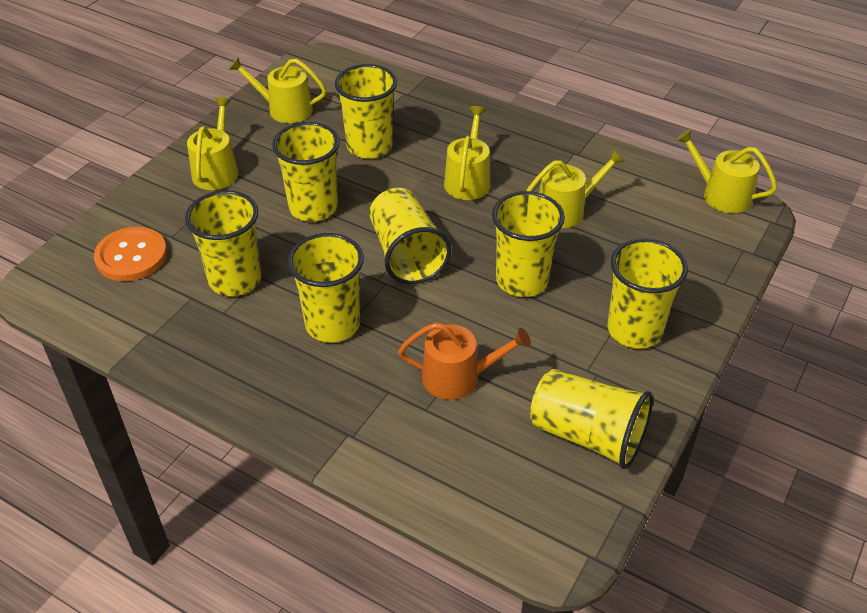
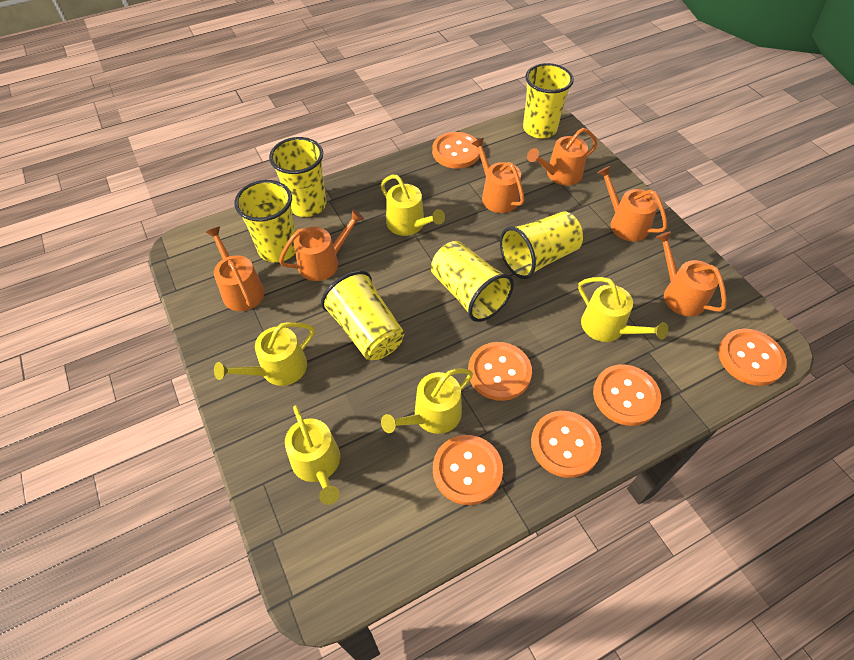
orange button: 1 -> 6
orange watering can: 1 -> 6
yellow cup: 8 -> 6

